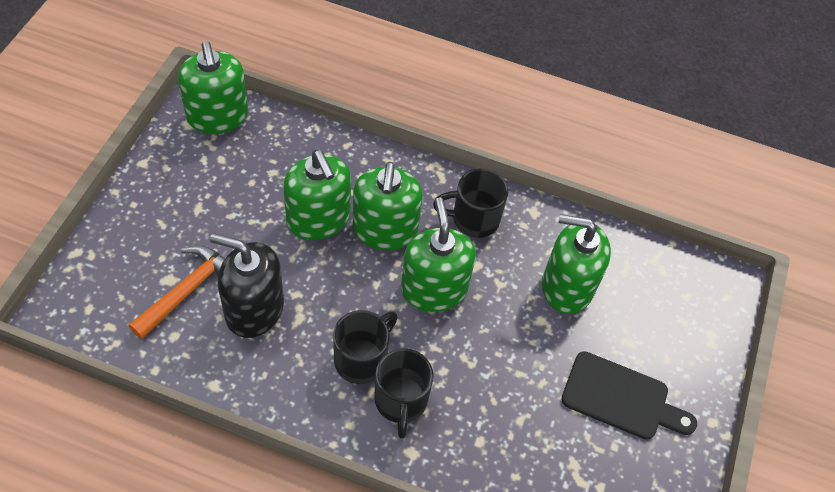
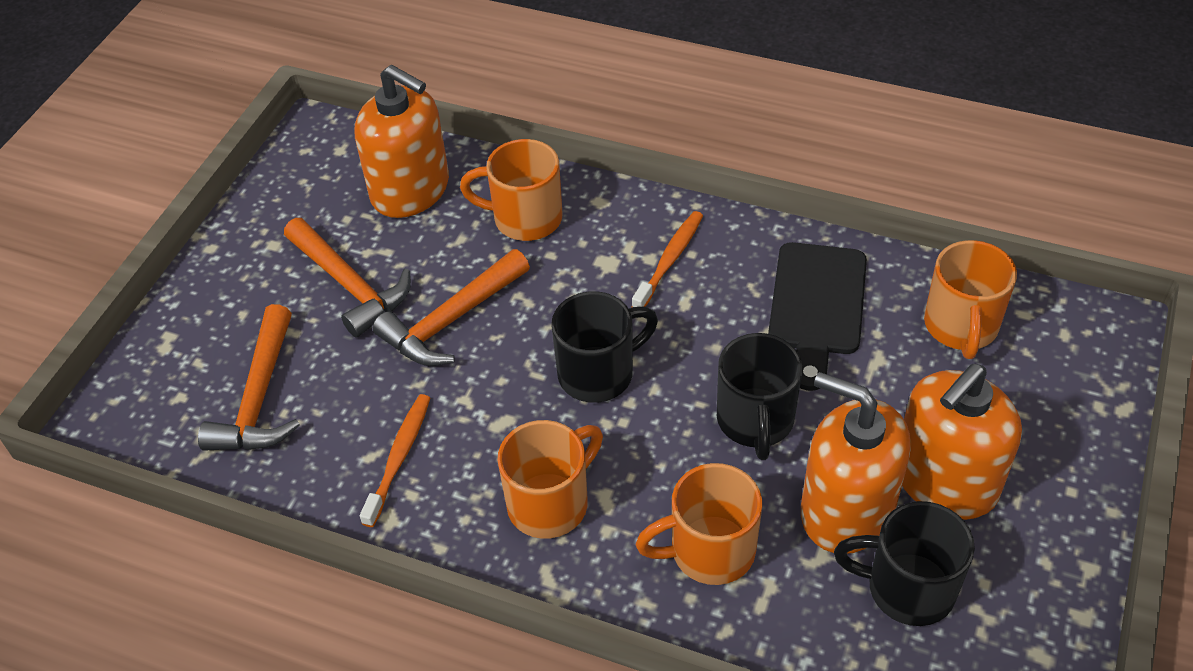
black soap dispenser: 1 -> 0
green soap dispenser: 5 -> 0
orange hammer: 1 -> 3
orange mug: 0 -> 4
orange soap dispenser: 0 -> 3
orange toothbrush: 0 -> 2

